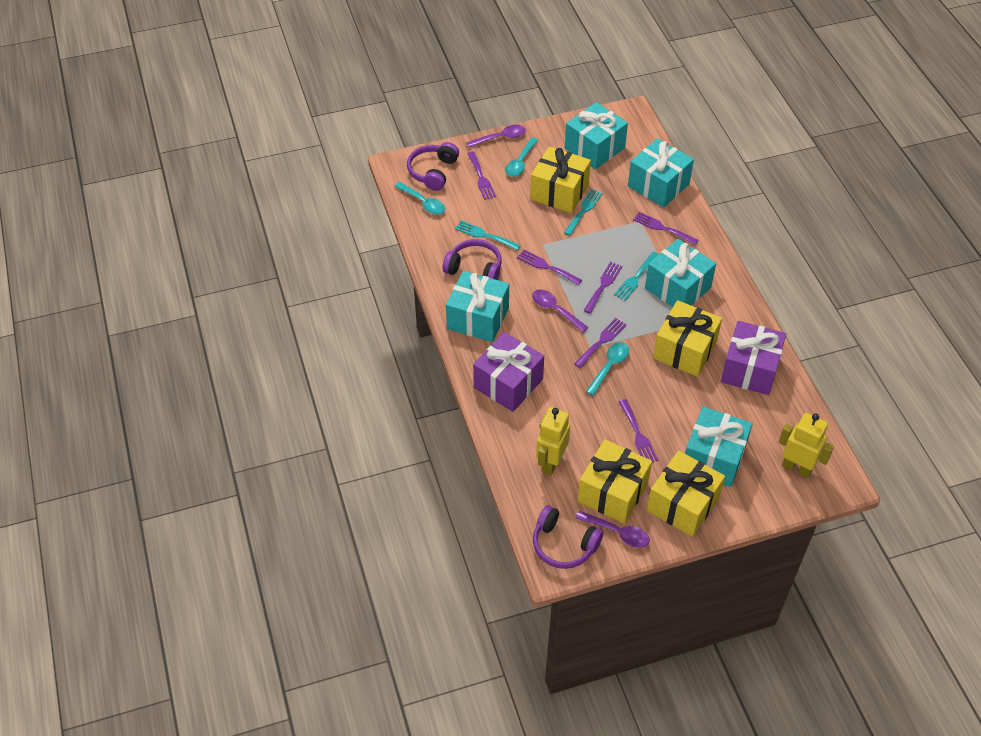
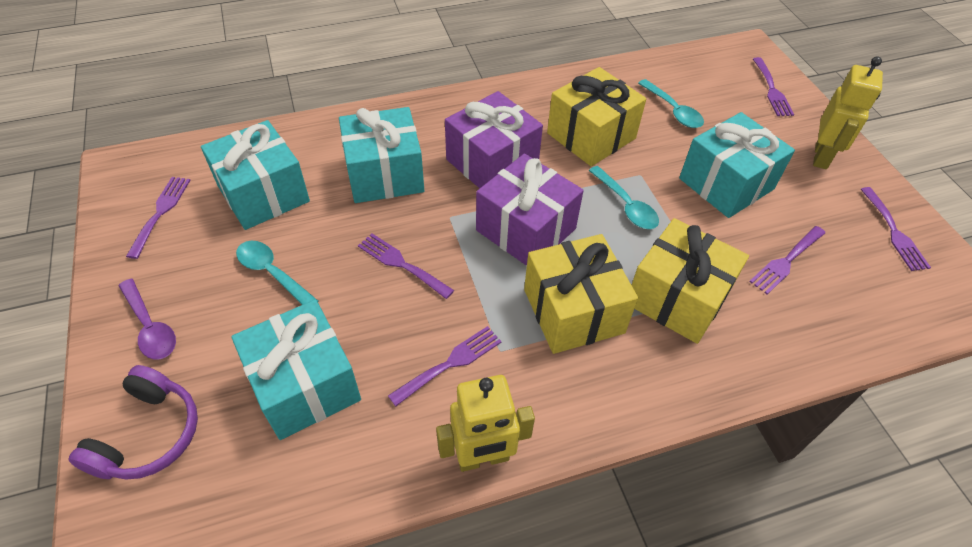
purple headphones: 3 -> 1
purple spoon: 3 -> 1
turquoise fork: 3 -> 0
turquoise gift: 5 -> 4
yellow gift: 4 -> 3

